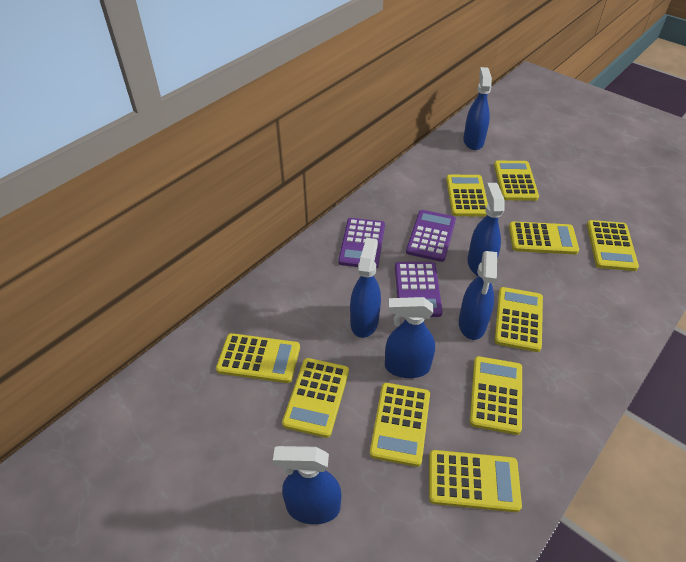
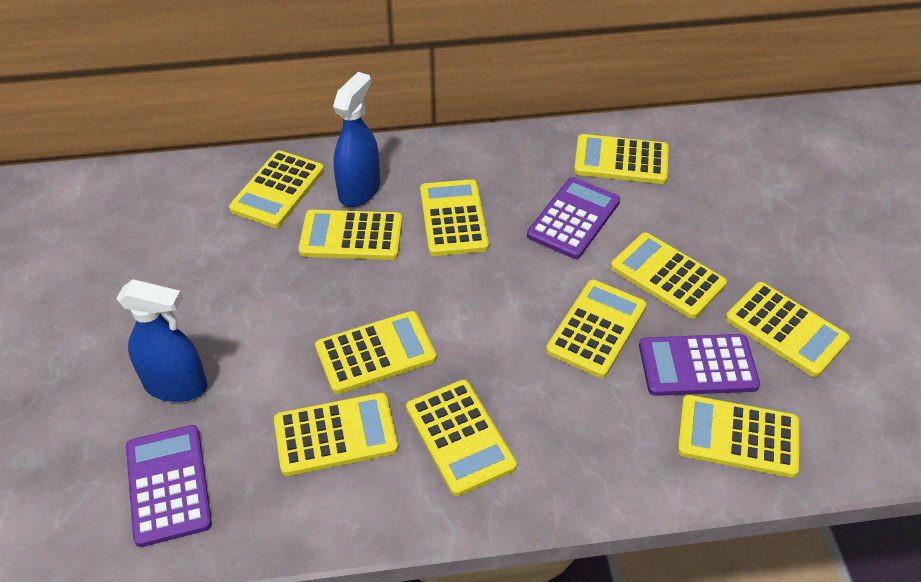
blue spray bottle: 6 -> 2
yellow calculator: 10 -> 11

